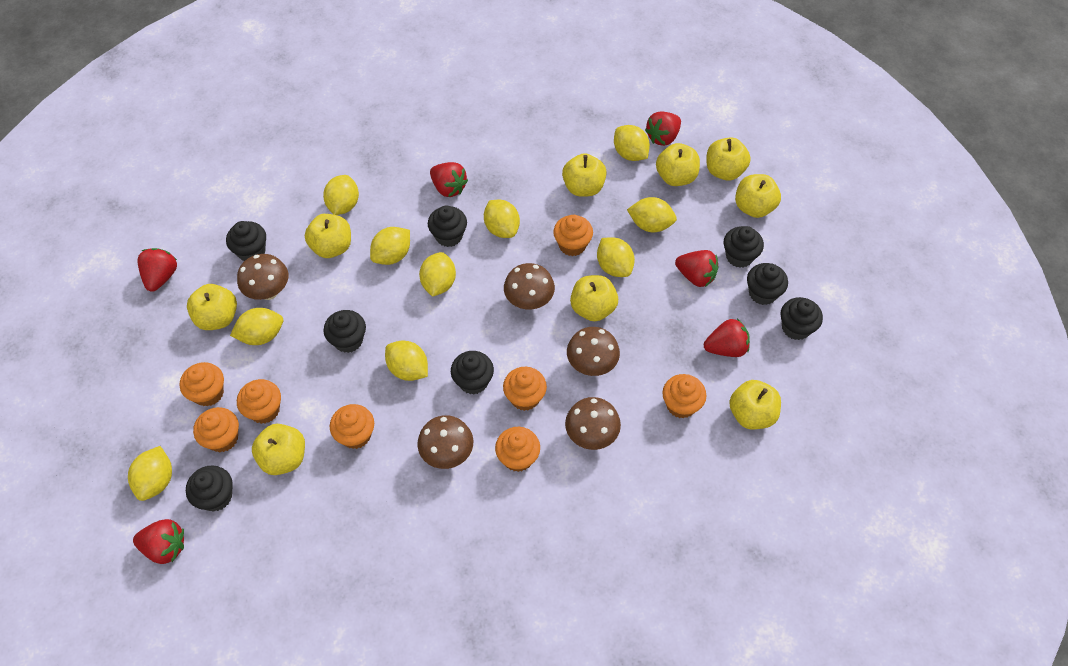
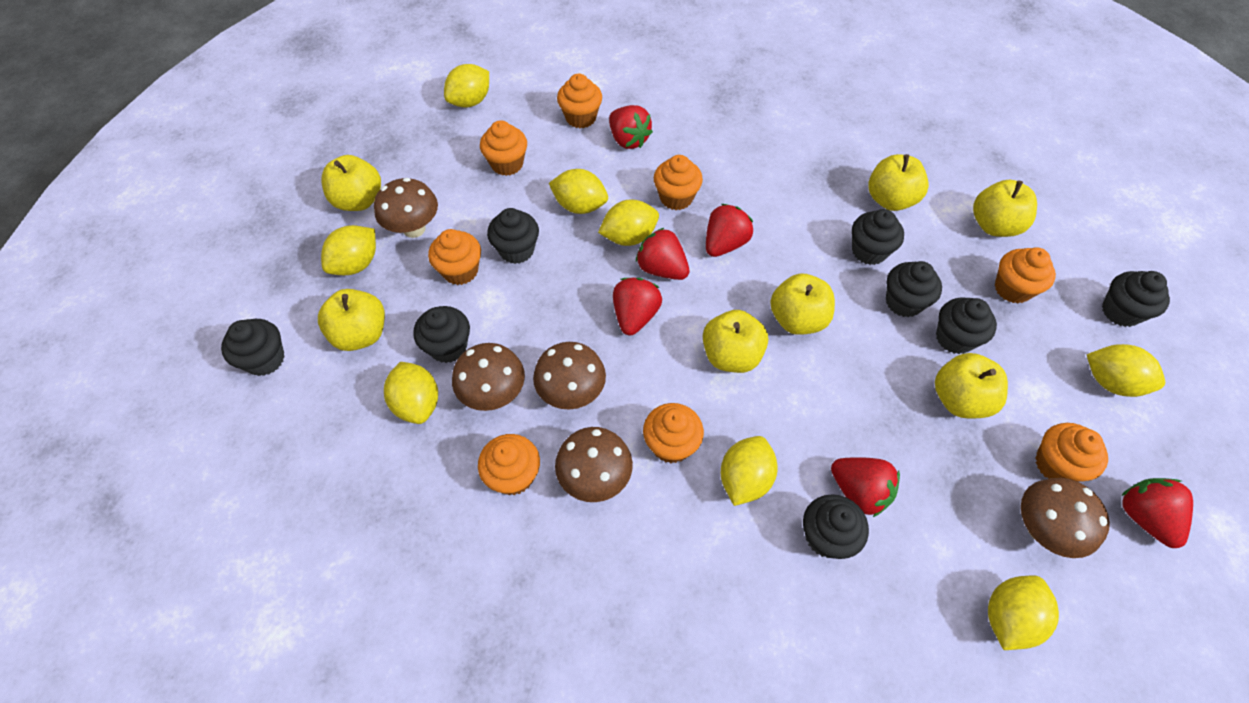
yellow apple: 9 -> 7
yellow lemon: 10 -> 8

